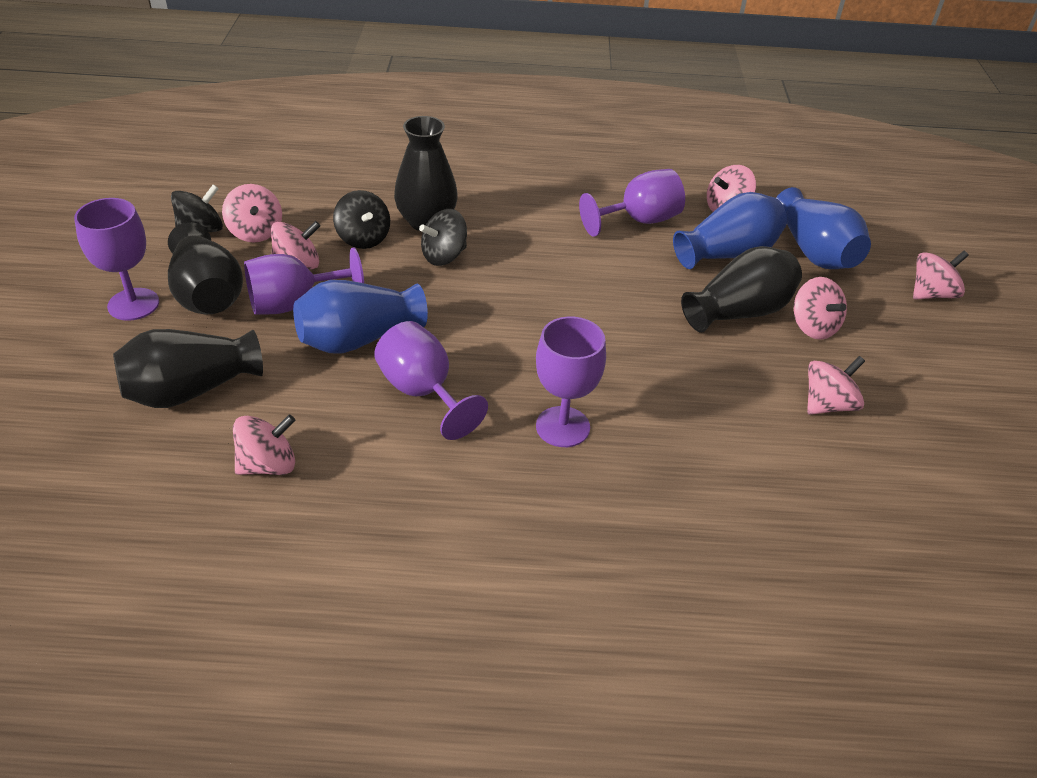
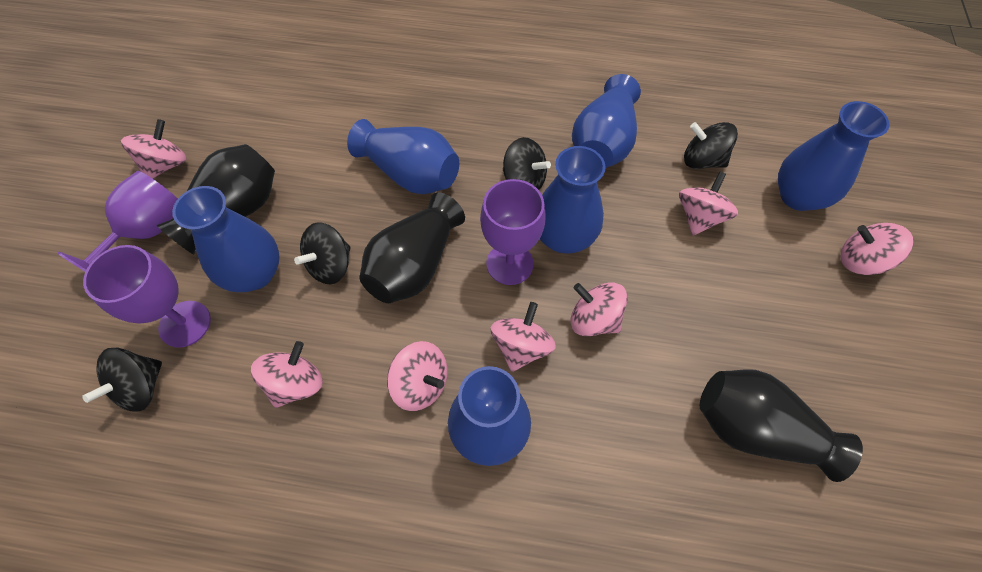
black spinning top: 3 -> 4
black vase: 4 -> 3
blue vase: 3 -> 6
purple goblet: 5 -> 3

